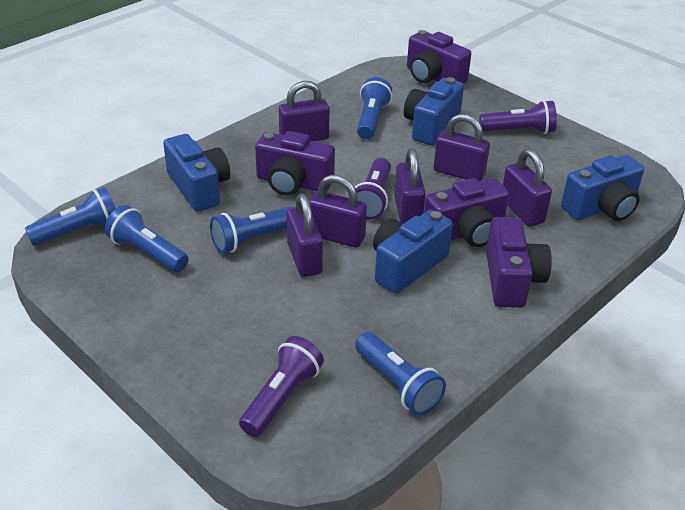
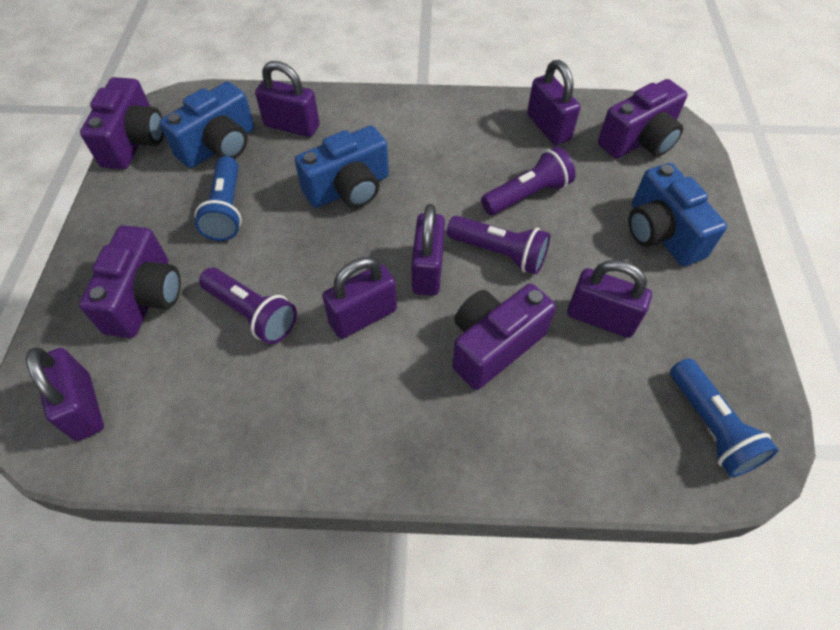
blue camera: 4 -> 3
blue flashlight: 5 -> 2

